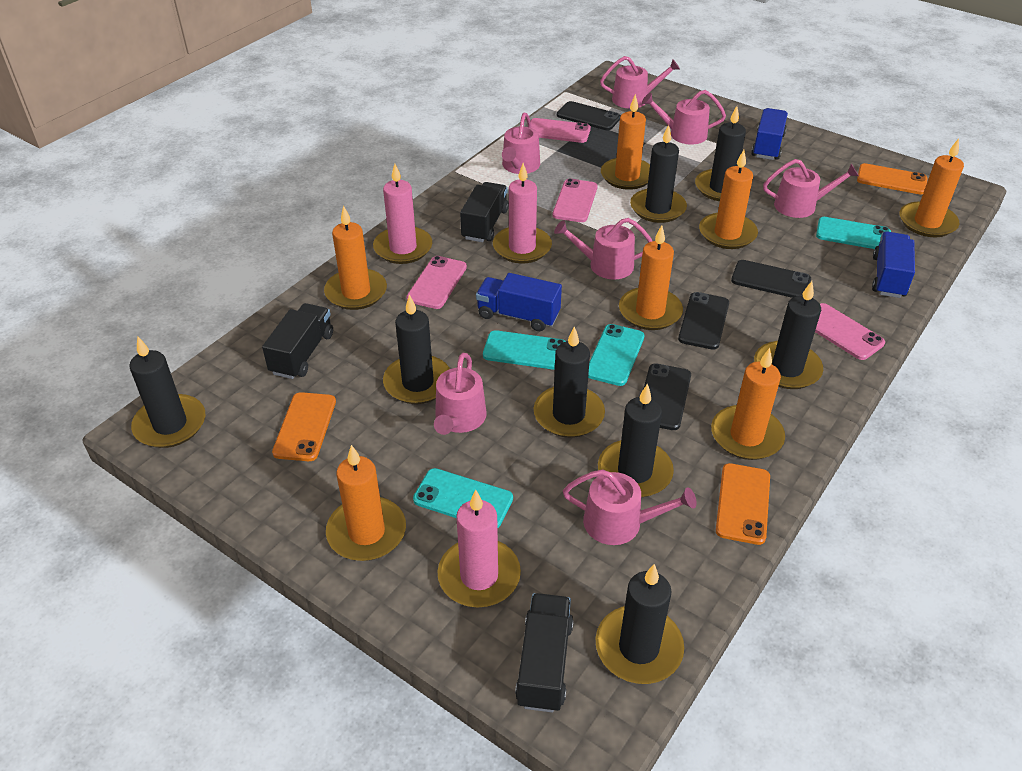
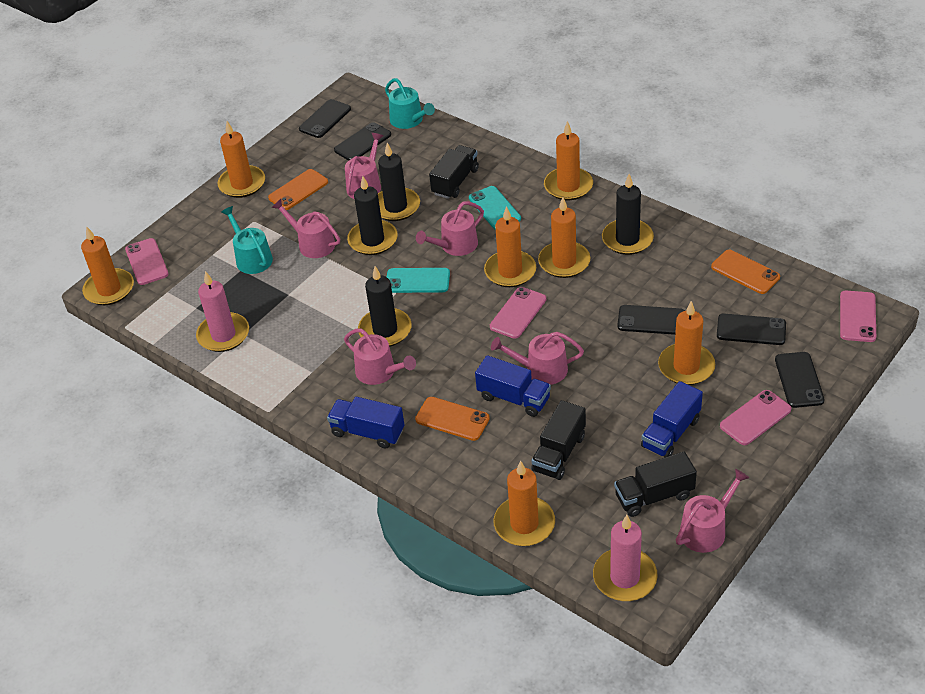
black candle: 8 -> 4
black phone: 4 -> 5
pink candle: 3 -> 2
pink watering can: 7 -> 6
turquoise phone: 4 -> 2
turquoise watering can: 0 -> 2

